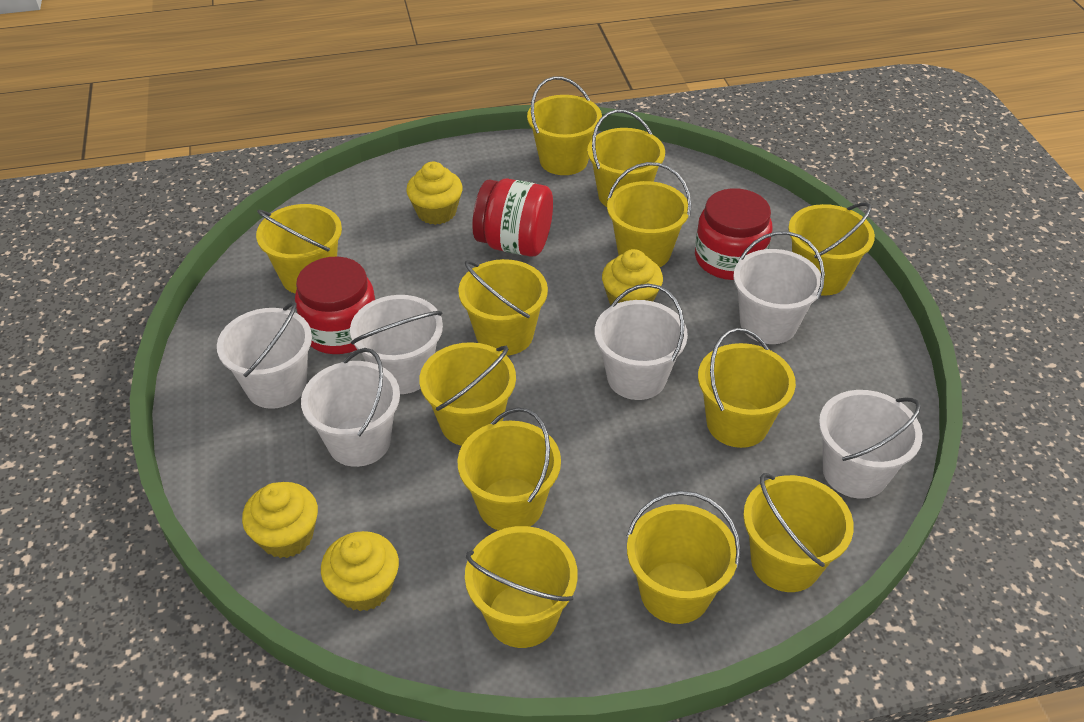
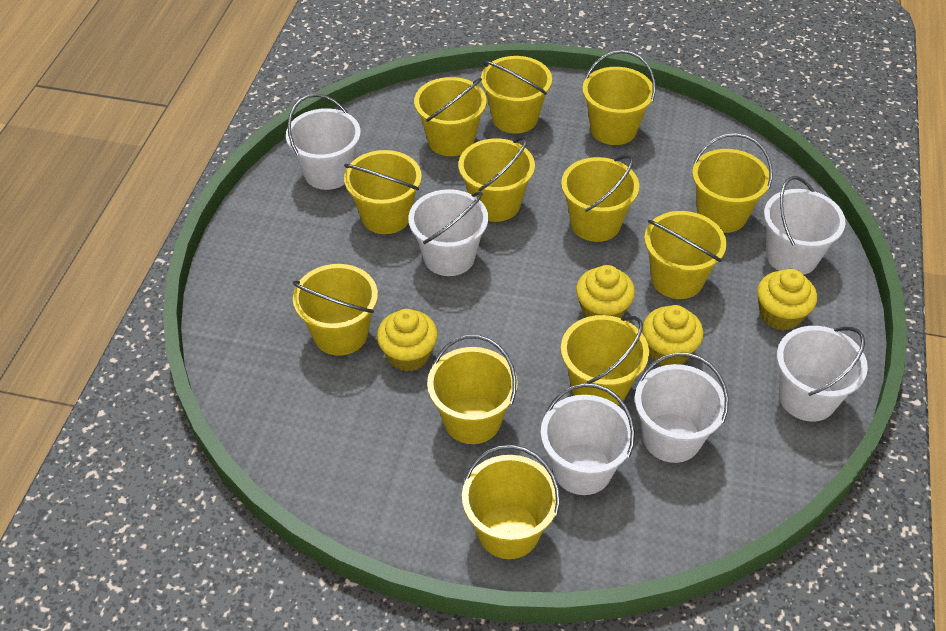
red jar: 3 -> 0

